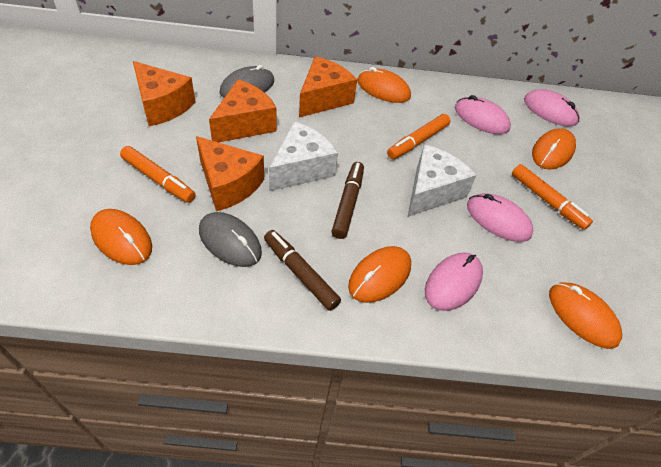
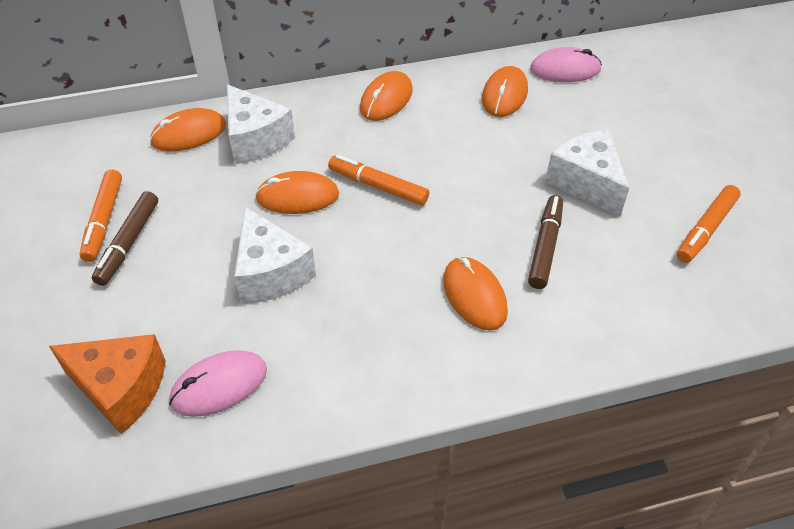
grey mouse: 2 -> 0
orange cheese: 4 -> 1
pink mouse: 4 -> 2
white cheese: 2 -> 3

